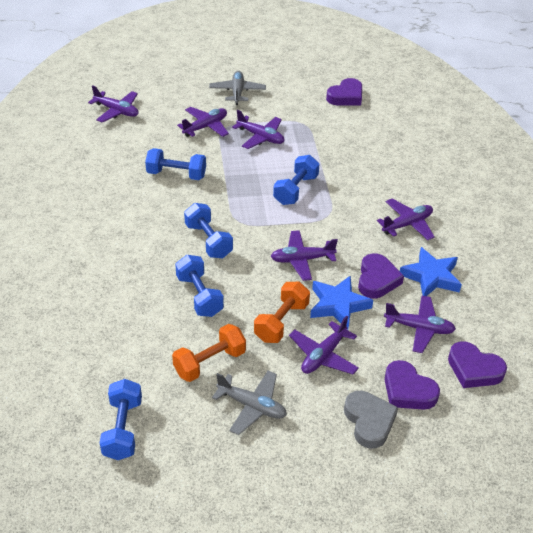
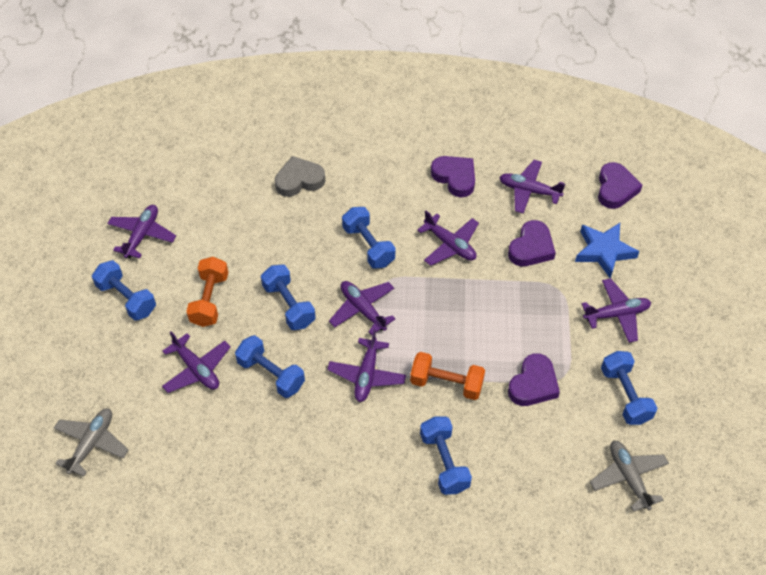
blue dumbbell: 5 -> 6
blue star: 2 -> 1

